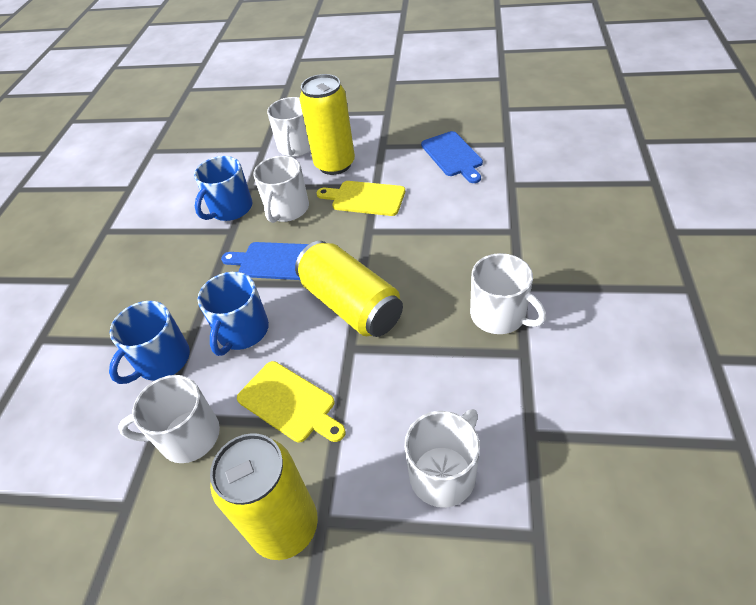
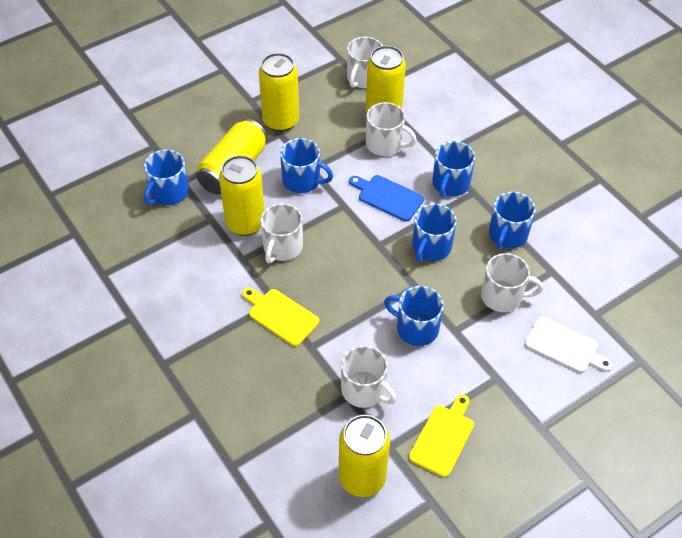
blue cutting board: 2 -> 1
blue mug: 3 -> 6
white cutting board: 0 -> 1
yellow can: 3 -> 5

